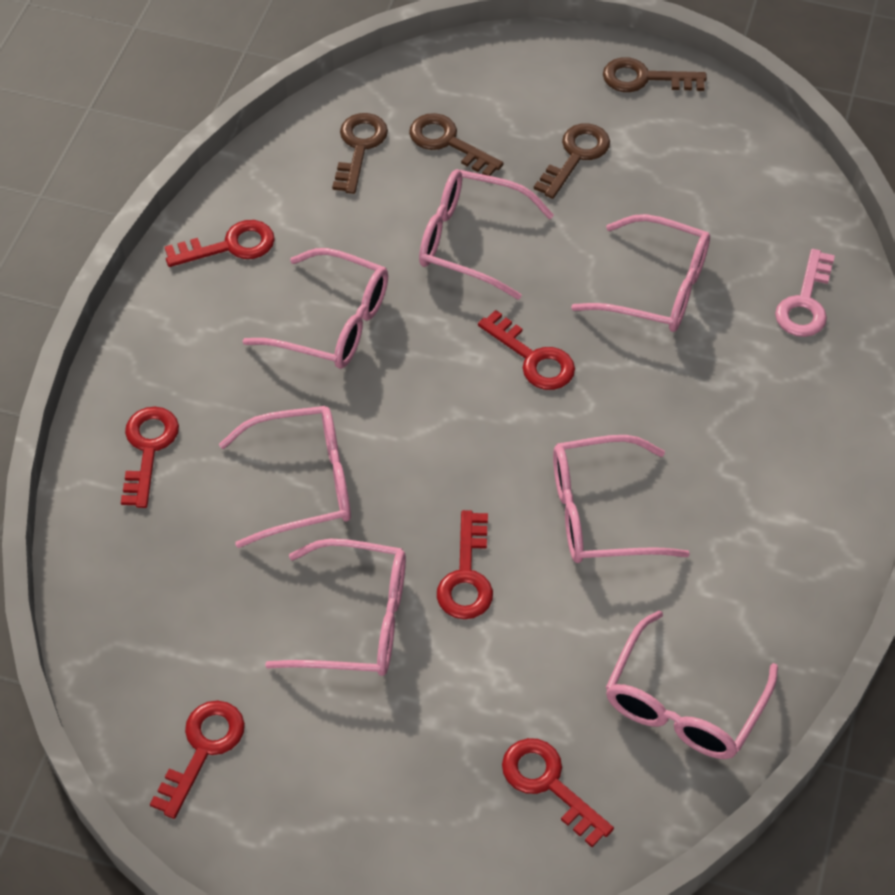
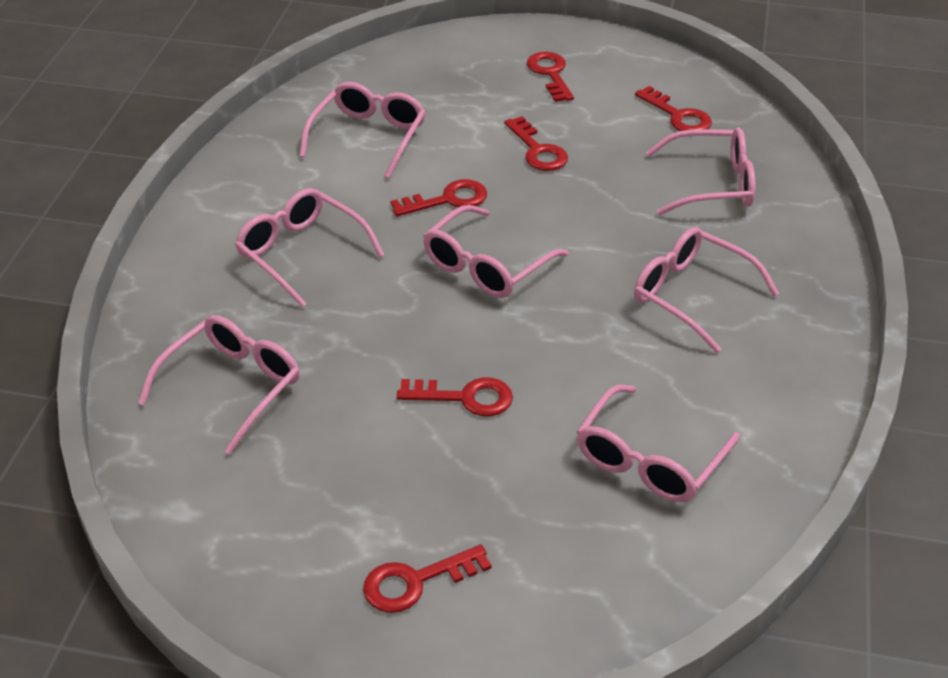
brown key: 4 -> 0
pink key: 1 -> 0

